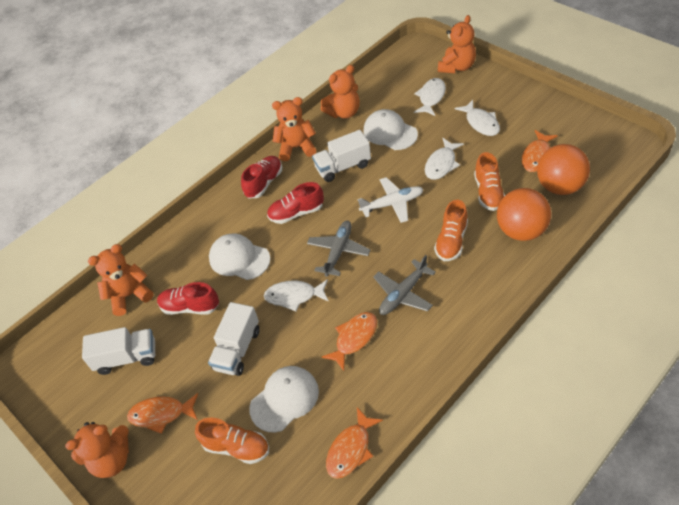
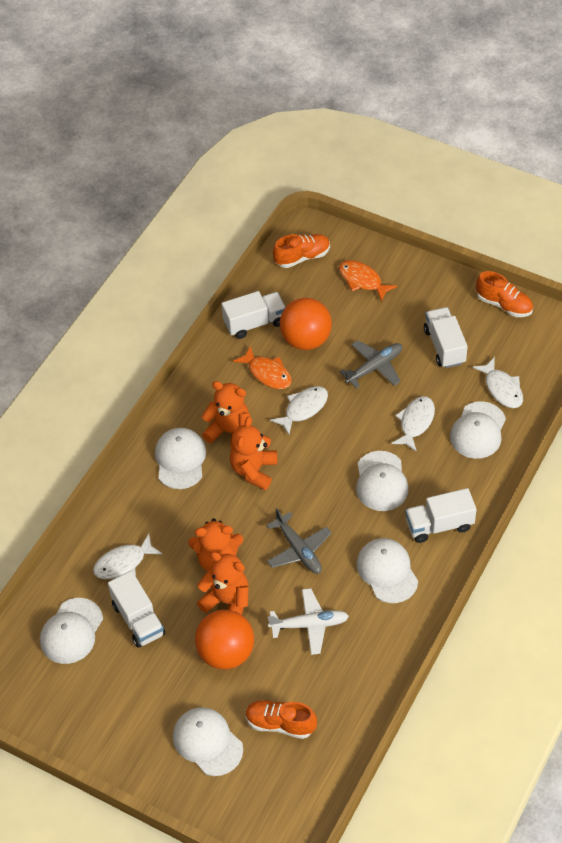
orange fish: 4 -> 2
orange teddy bear: 5 -> 4
red shoe: 3 -> 0
white cap: 3 -> 6
white truck: 3 -> 4

